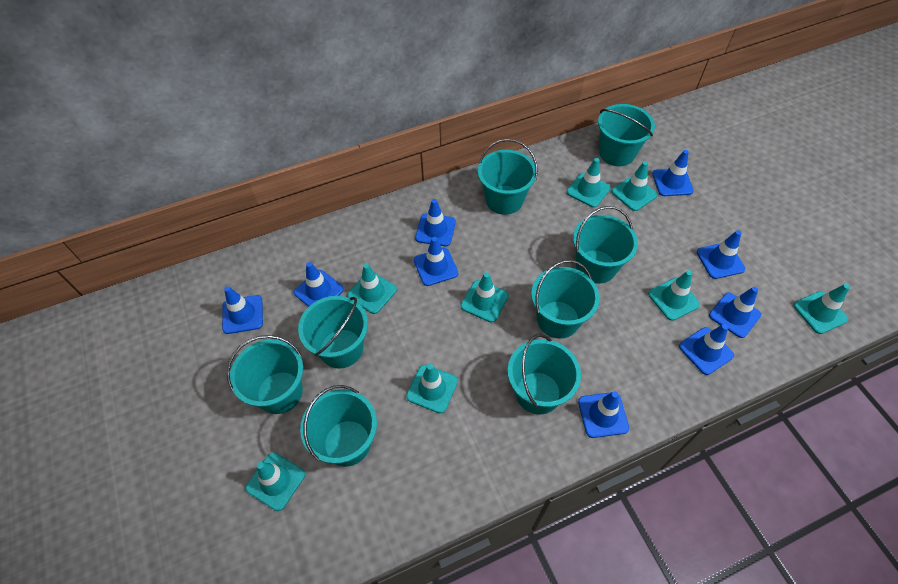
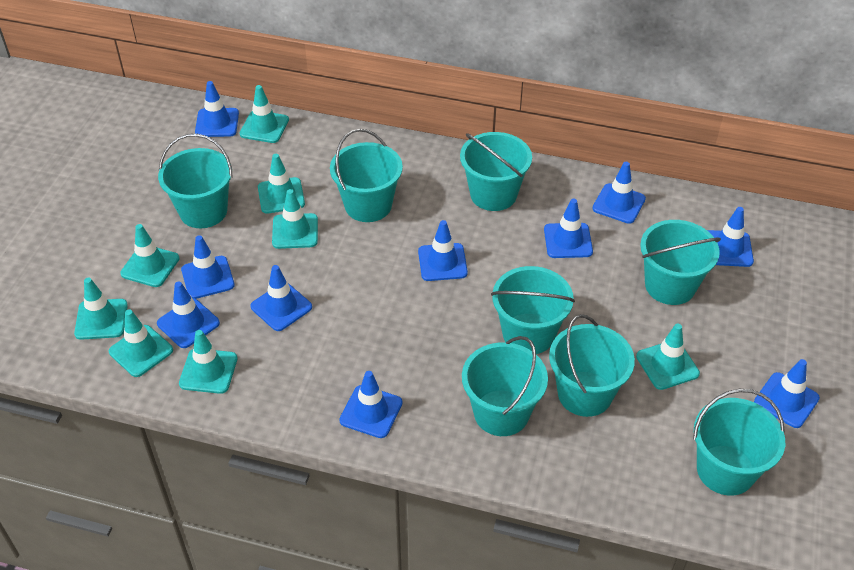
blue traffic cone: 9 -> 10

